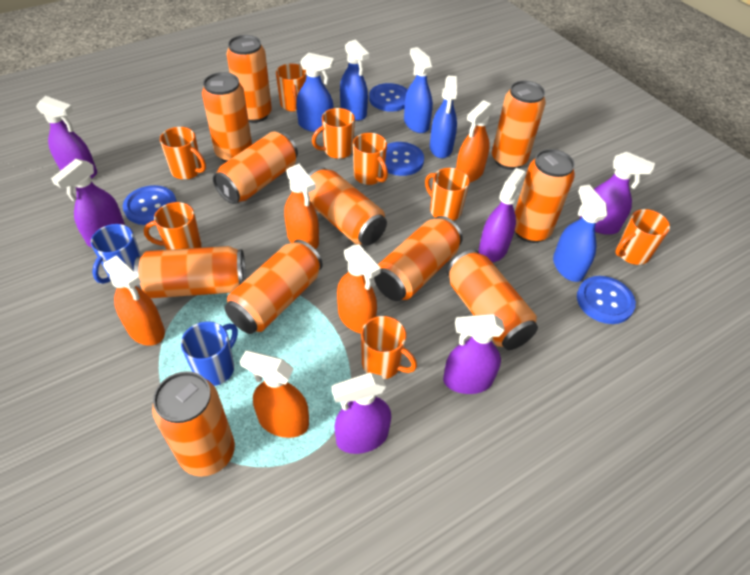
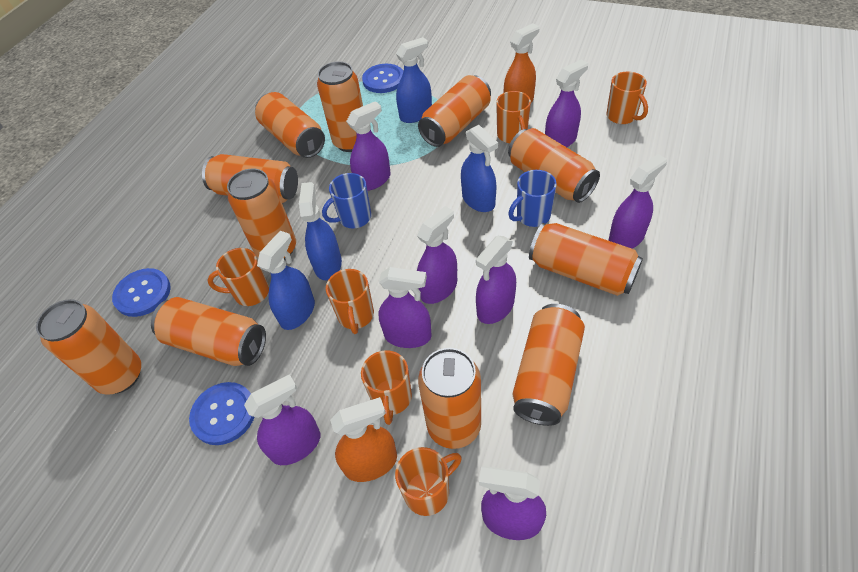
blue button: 4 -> 3
blue spray bottle: 5 -> 4
orange mug: 8 -> 6
orange spray bottle: 5 -> 2
purple spray bottle: 6 -> 8

